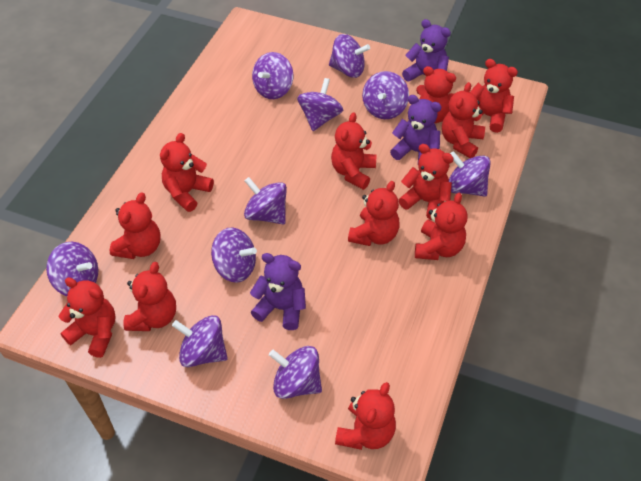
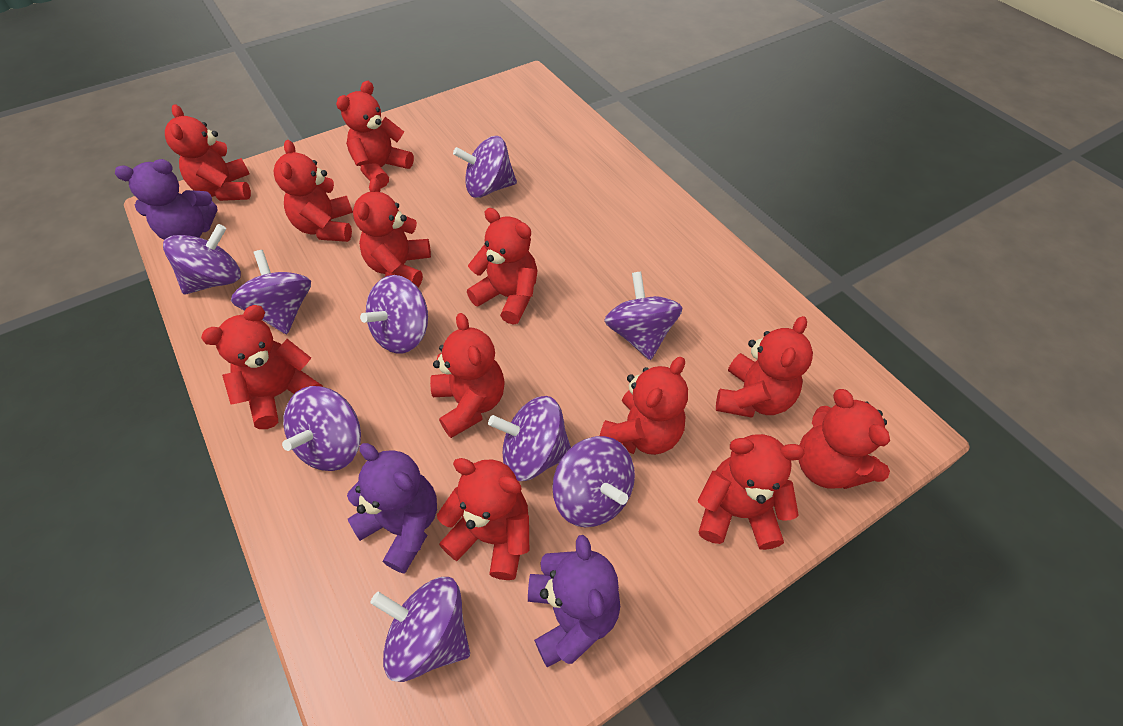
purple spinning top: 10 -> 9

